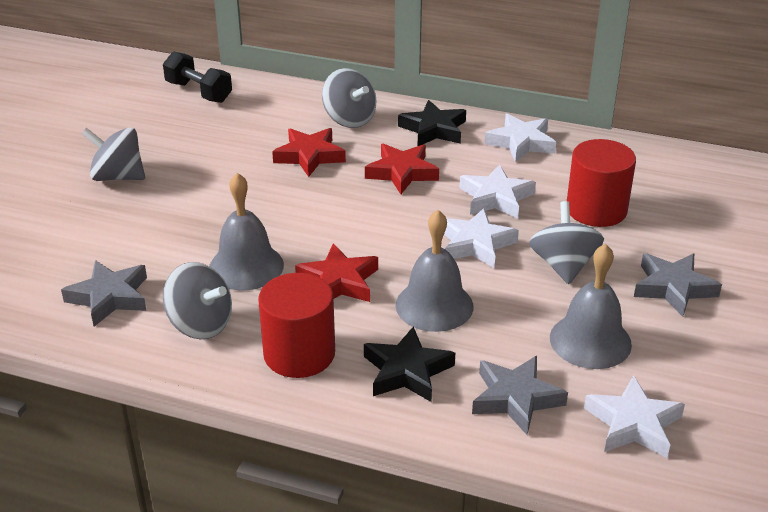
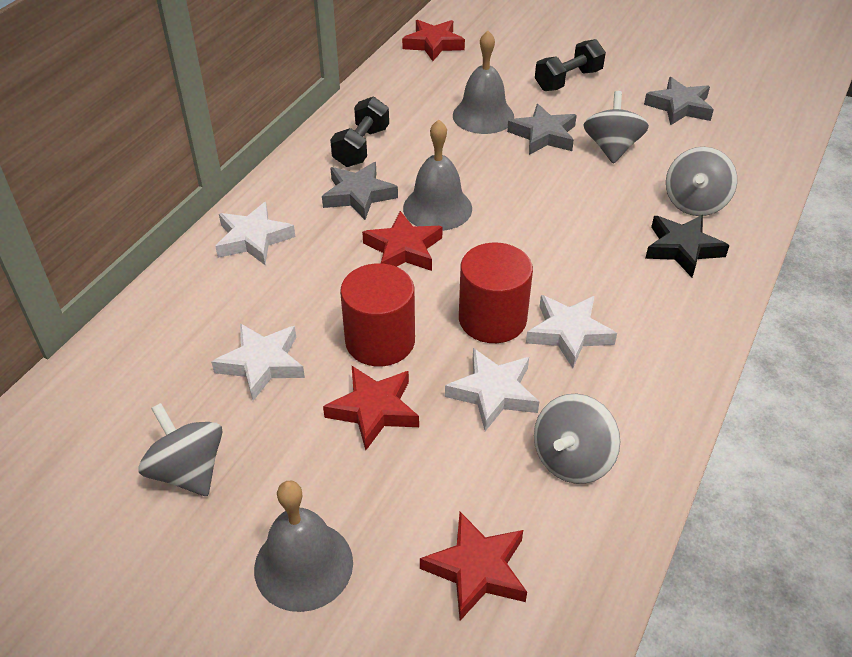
black dumbbell: 1 -> 2
black star: 2 -> 1
red star: 3 -> 4

